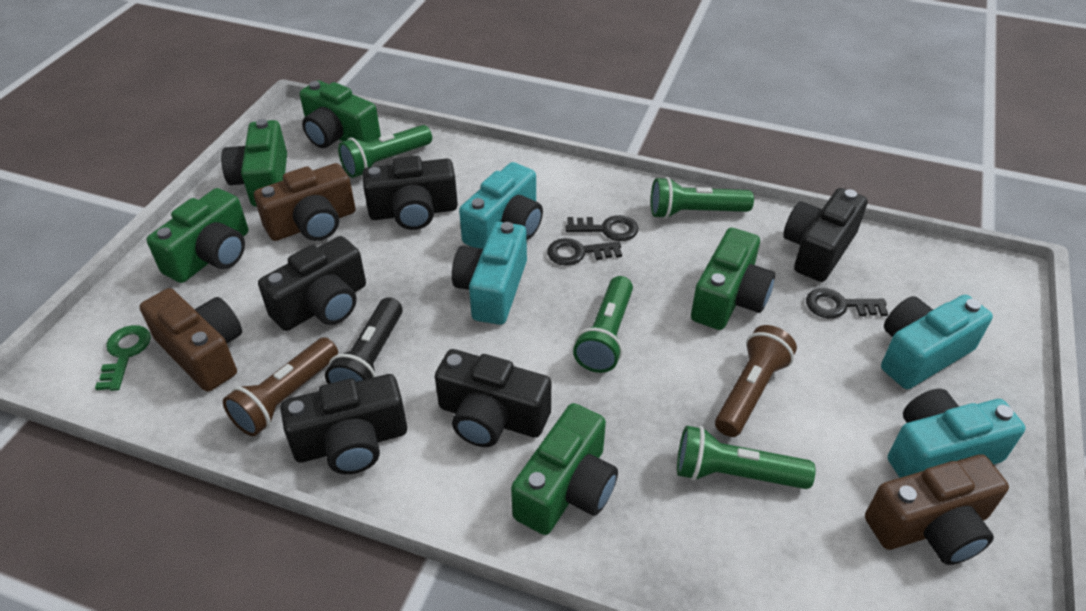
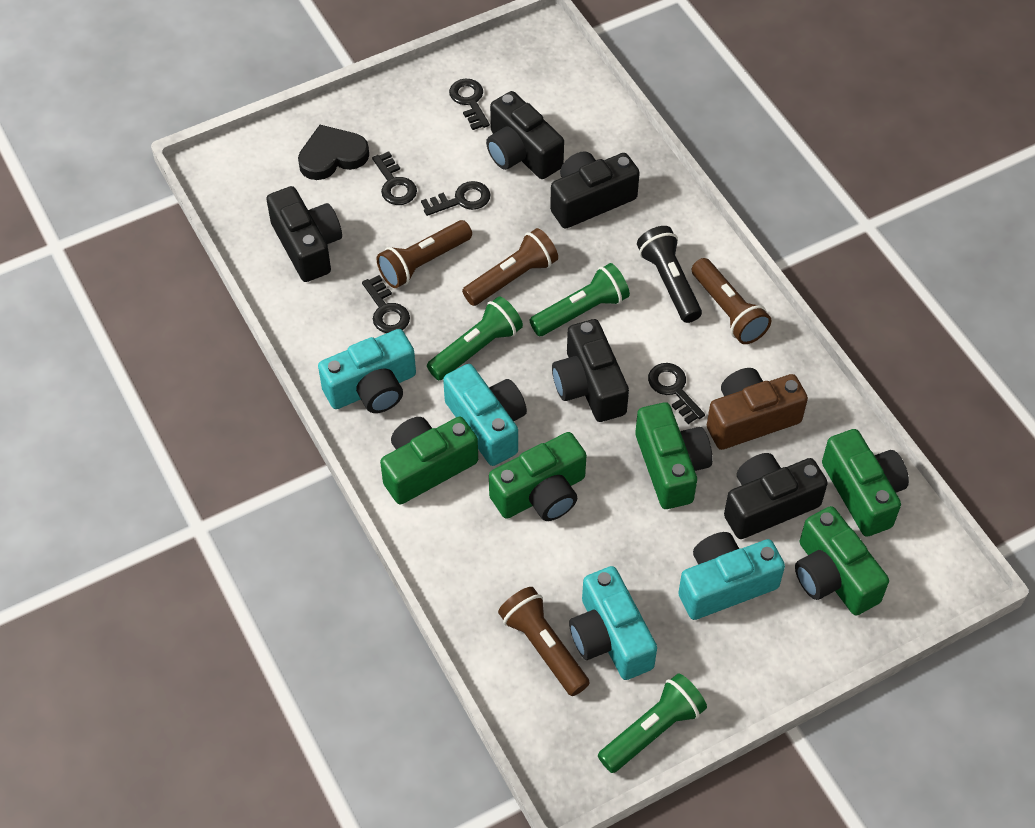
black heart: 0 -> 1
black key: 3 -> 5
brown camera: 3 -> 1
brown flashlight: 2 -> 4
green flashlight: 4 -> 3
green key: 1 -> 0

